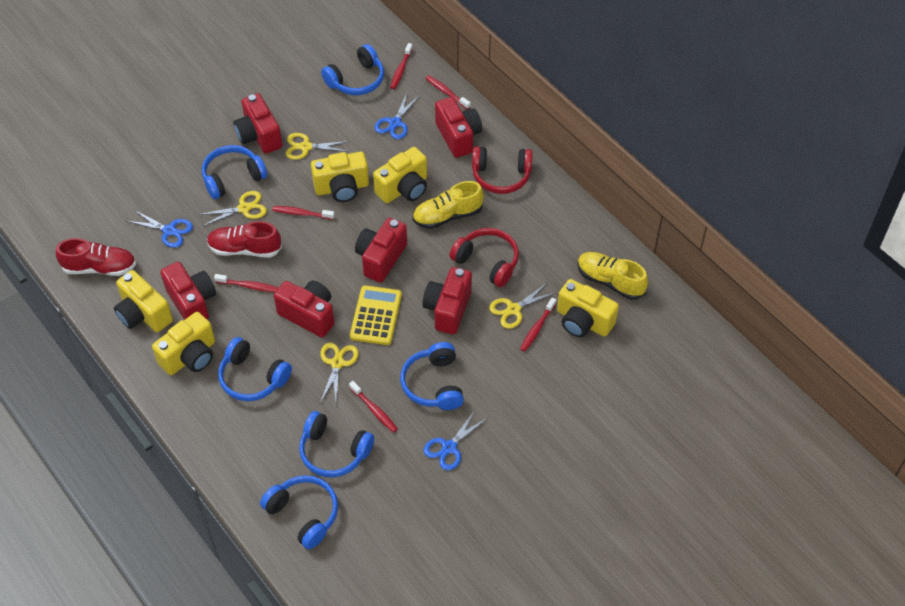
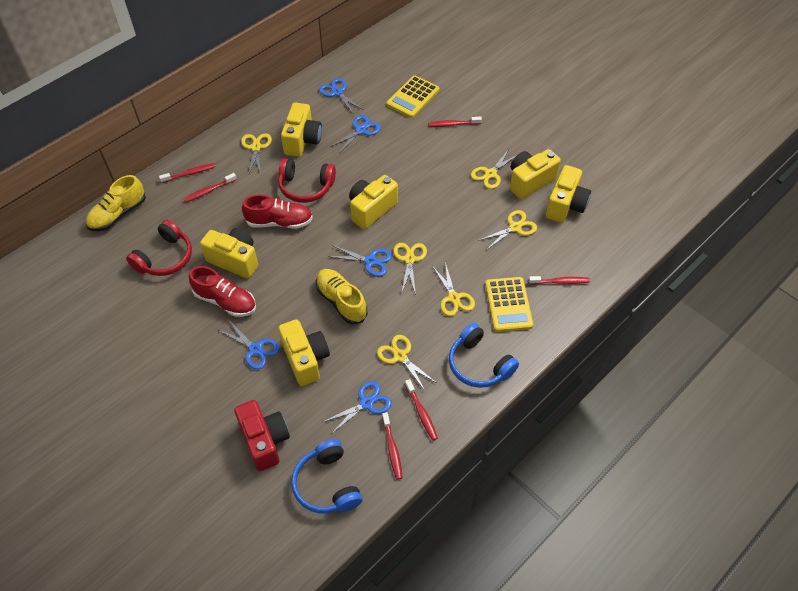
blue headphones: 6 -> 2
blue scissors: 3 -> 5
red camera: 6 -> 1
yellow calculator: 1 -> 2
yellow camera: 5 -> 6
yellow scissors: 4 -> 6

